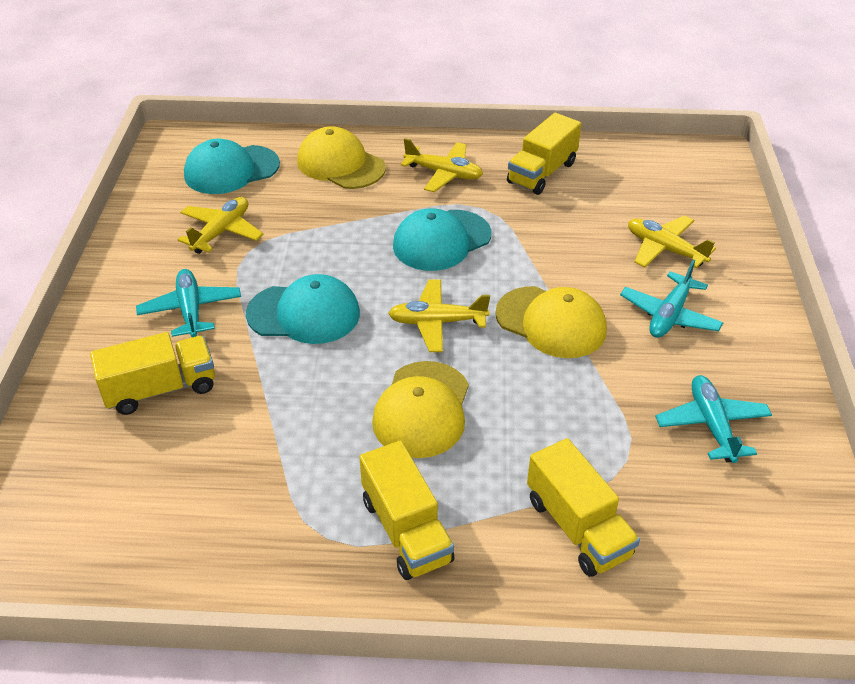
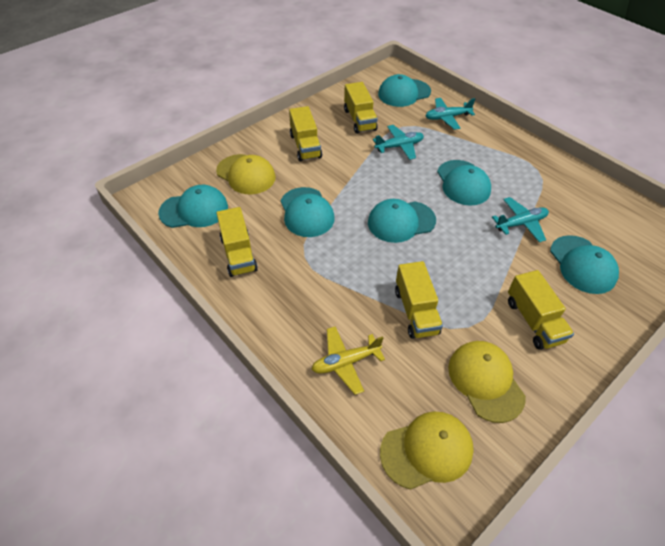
turquoise cap: 3 -> 6
yellow plane: 4 -> 1
yellow truck: 4 -> 5

